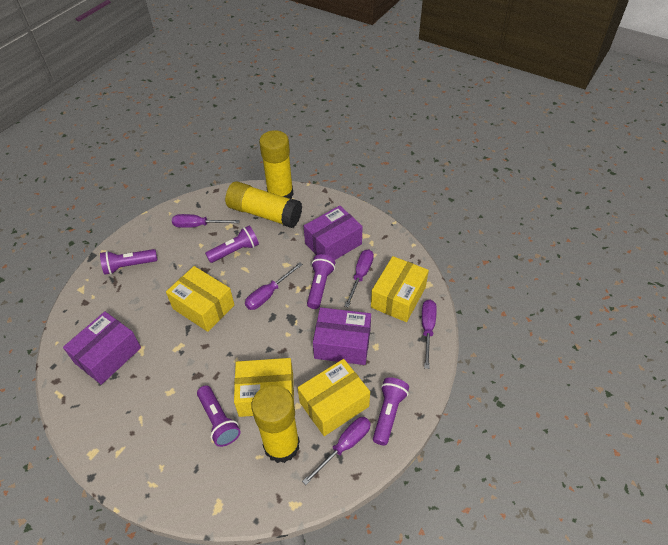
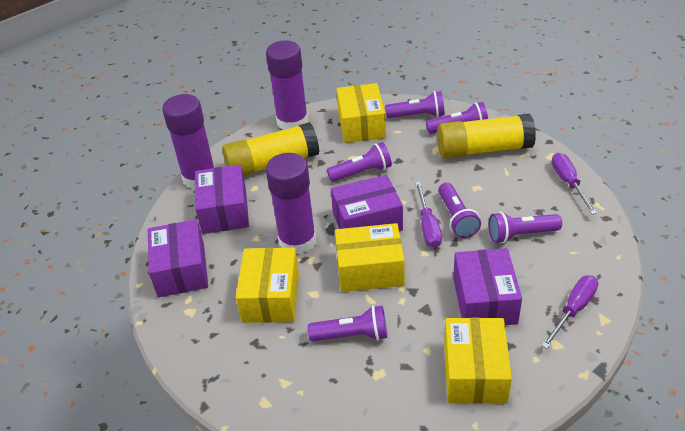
purple box: 3 -> 4
purple flashlight: 5 -> 6
purple glue stick: 0 -> 3
purple screwdriver: 5 -> 3
yellow glue stick: 3 -> 2

